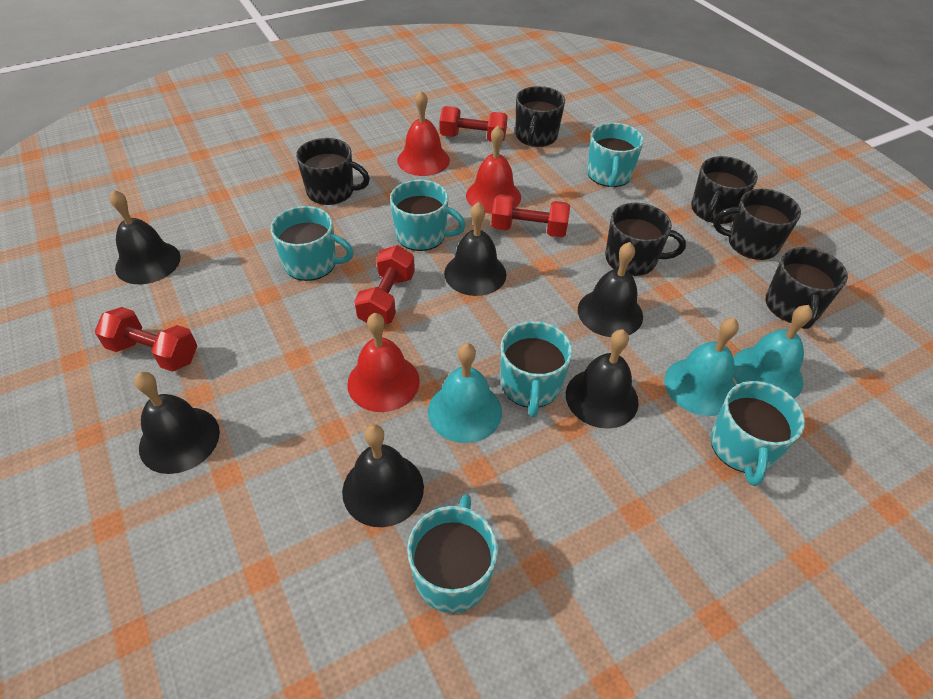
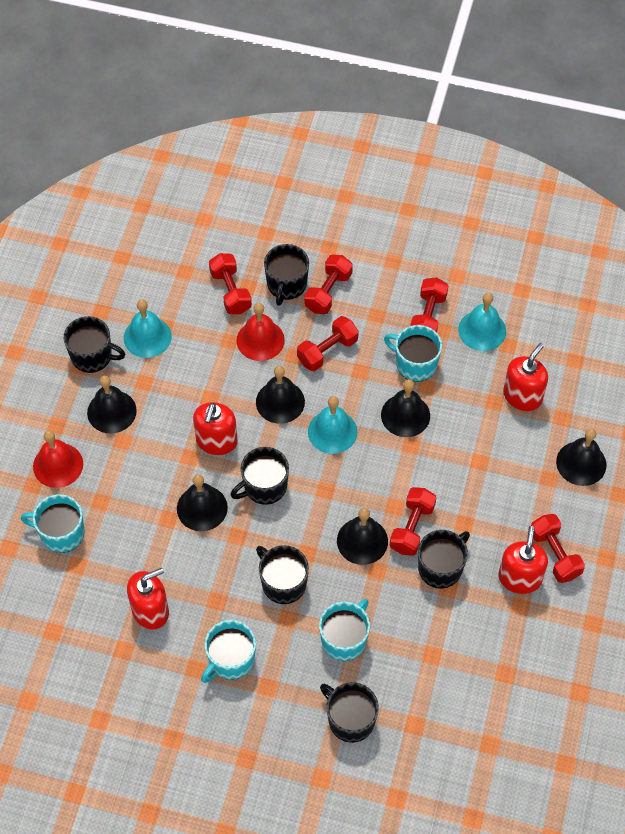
red bell: 3 -> 2
red dumbbell: 4 -> 6
red soap dispenser: 0 -> 4
turquoise mug: 6 -> 4

